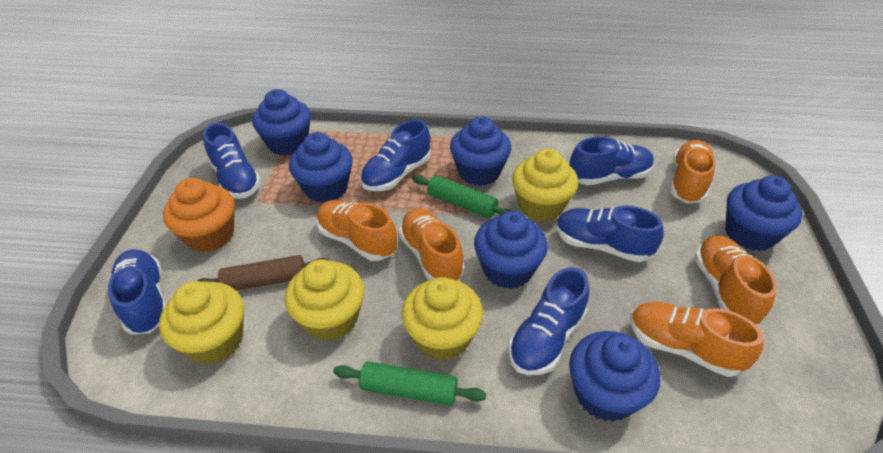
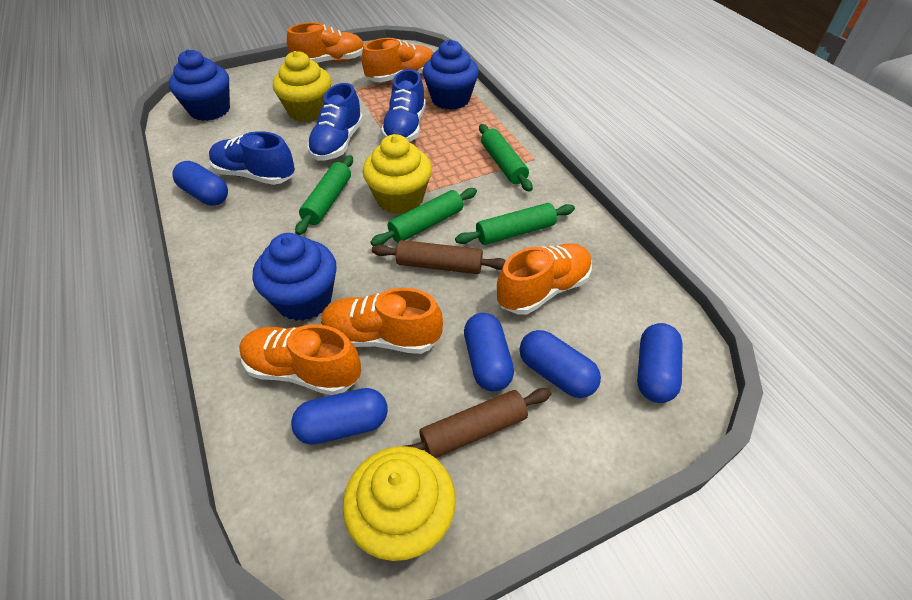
blue capsule: 0 -> 5
blue cupcake: 6 -> 3
blue shoe: 6 -> 3
brown rolling pin: 1 -> 2
green rolling pin: 2 -> 4
orange cupcake: 1 -> 0
yellow cupcake: 4 -> 3

